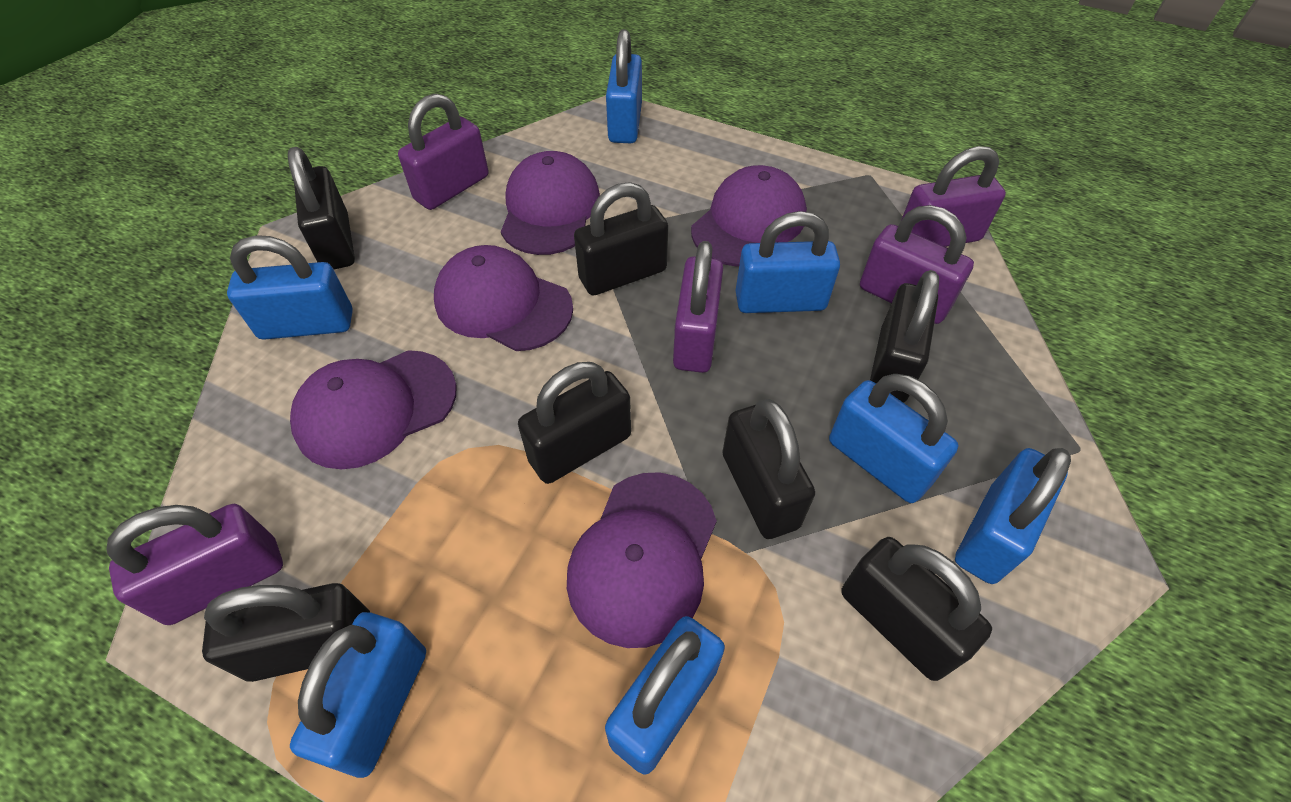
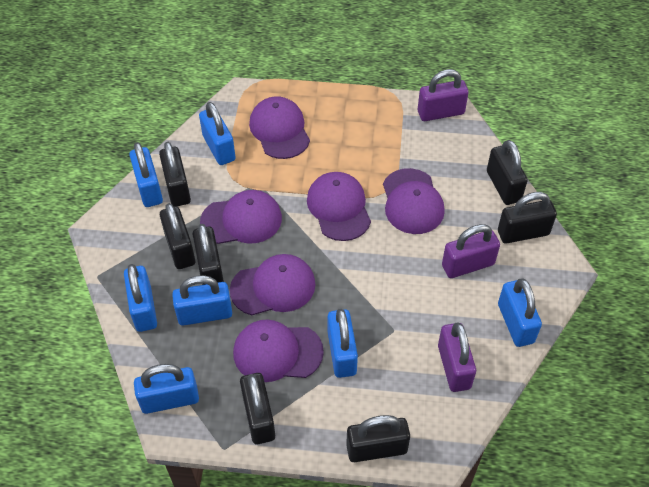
purple cap: 5 -> 6
purple padlock: 5 -> 3

